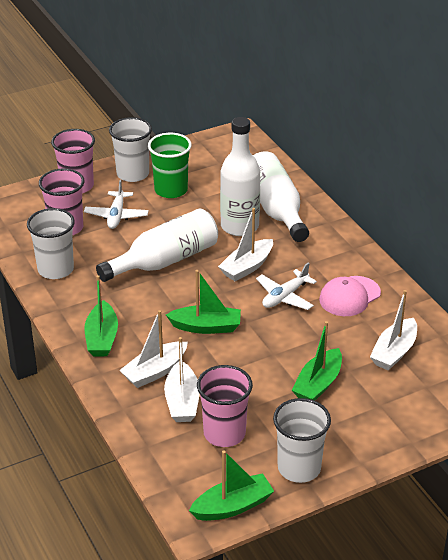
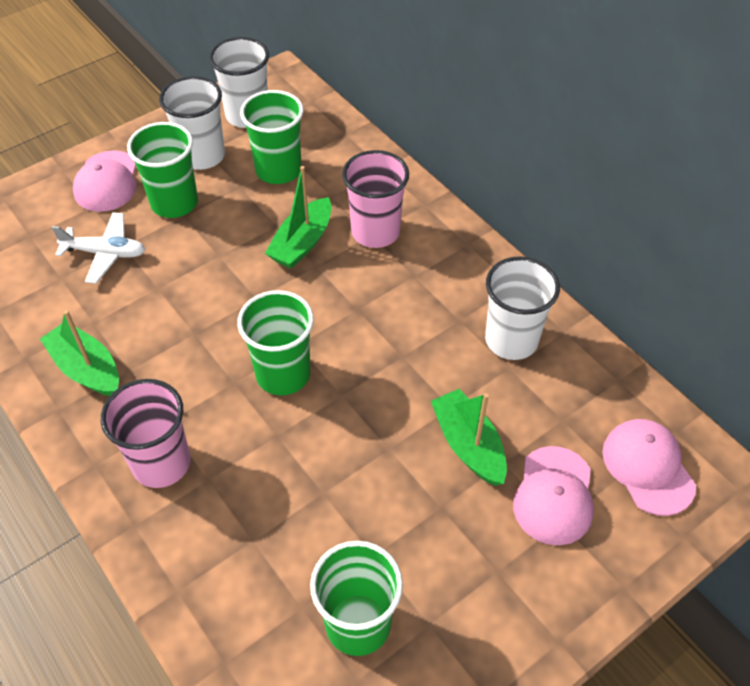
green boat: 4 -> 3
green cup: 1 -> 4
pink cap: 1 -> 3
pink cup: 3 -> 2
white boat: 4 -> 0
white bottle: 3 -> 0
white plane: 2 -> 1

